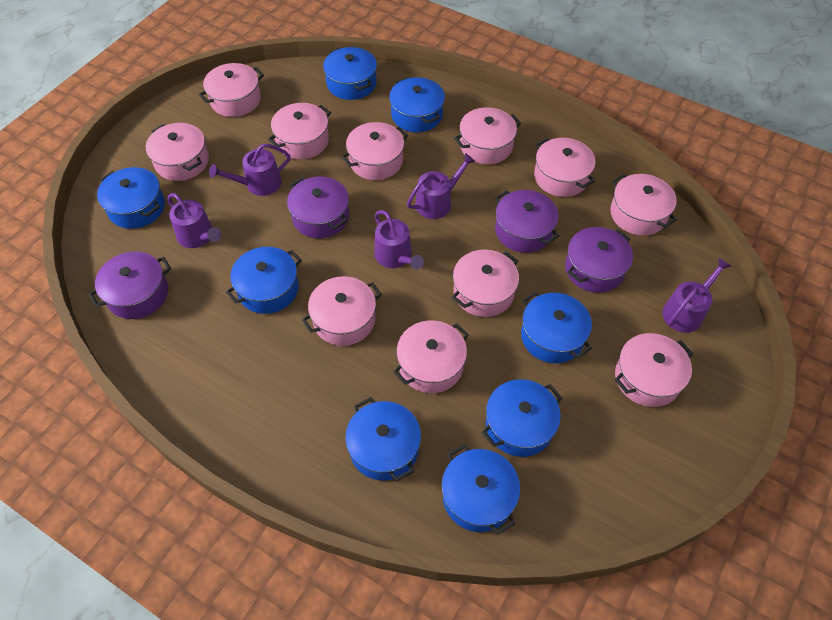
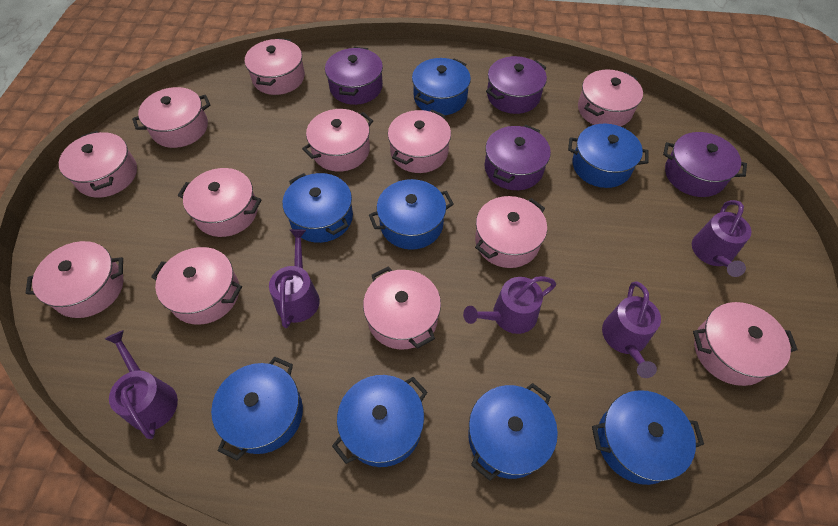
pink pot: 11 -> 12

